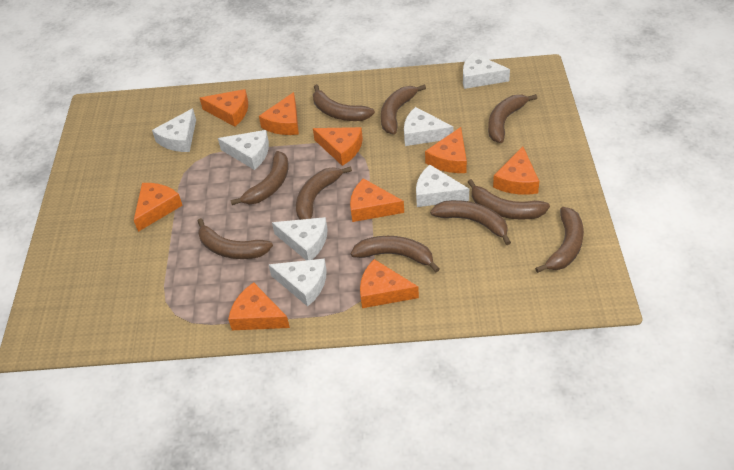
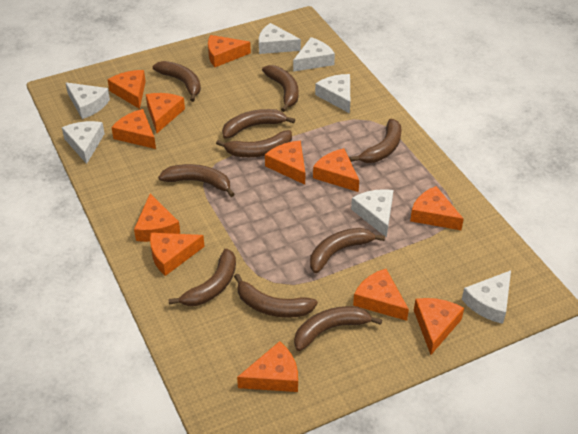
orange cheese: 9 -> 12

